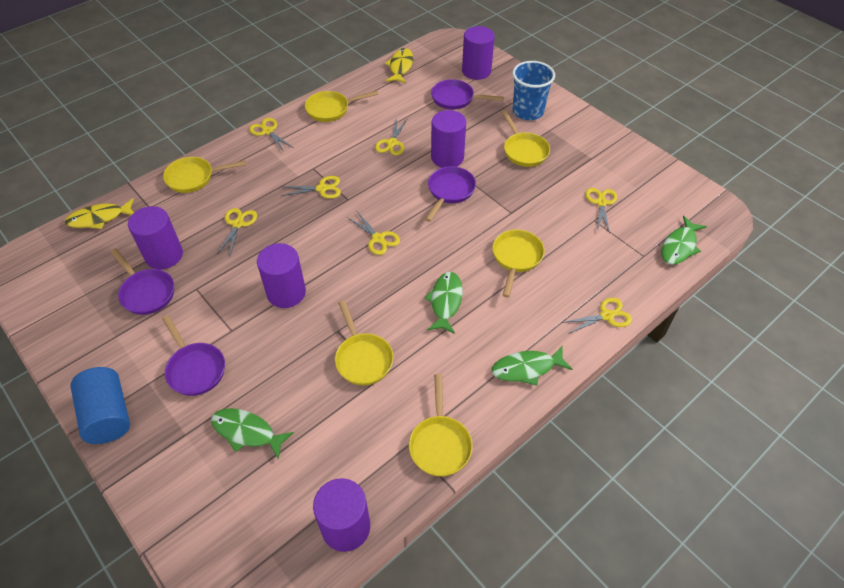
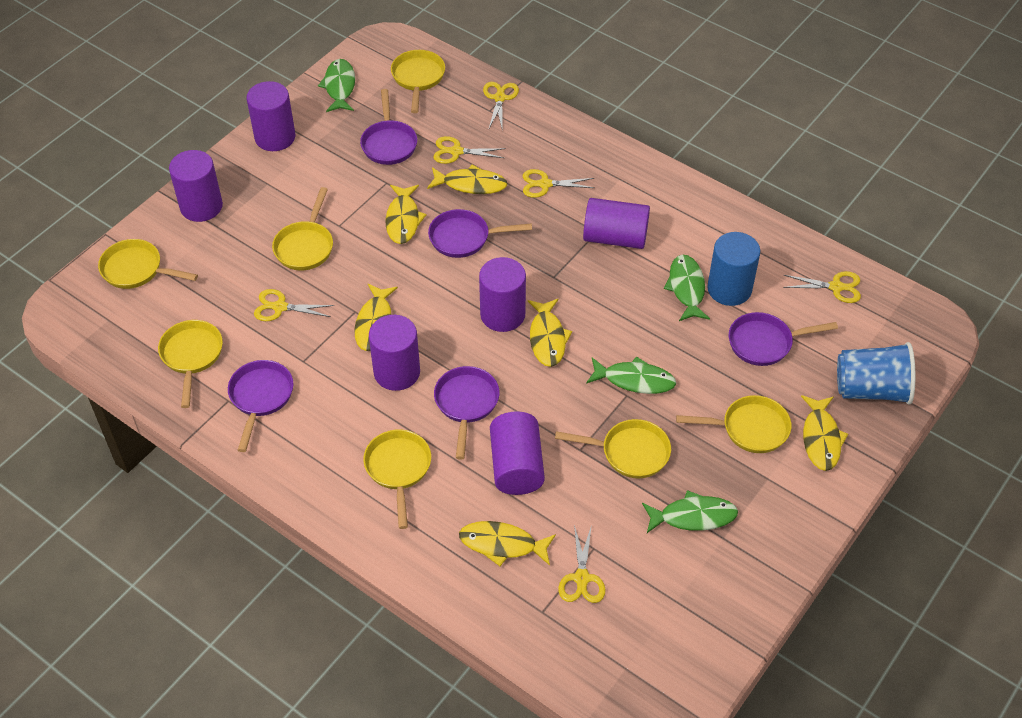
purple cylinder: 5 -> 6
purple pan: 4 -> 5
yellow fish: 2 -> 6
yellow pan: 6 -> 7
yellow scissors: 7 -> 6

